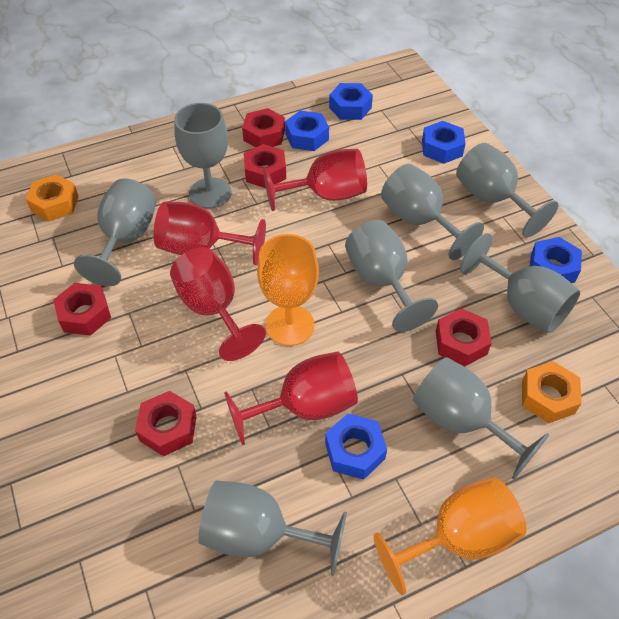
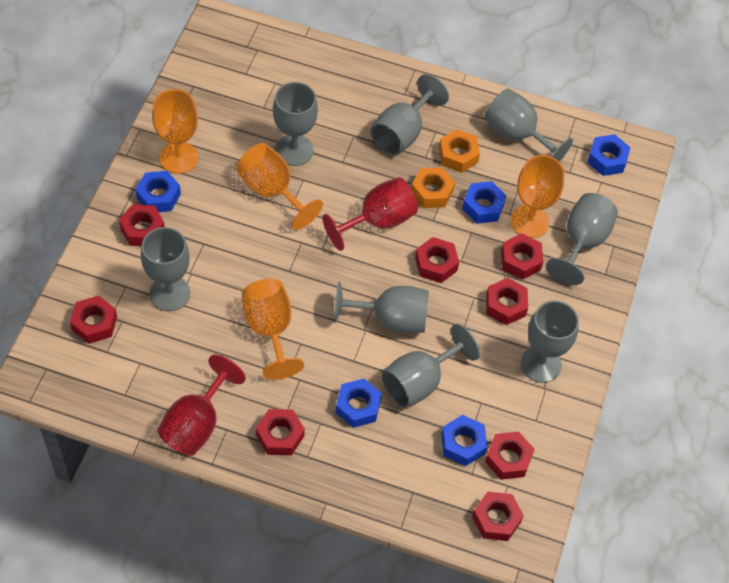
orange goblet: 2 -> 4
red goblet: 4 -> 2
red nut: 5 -> 8

